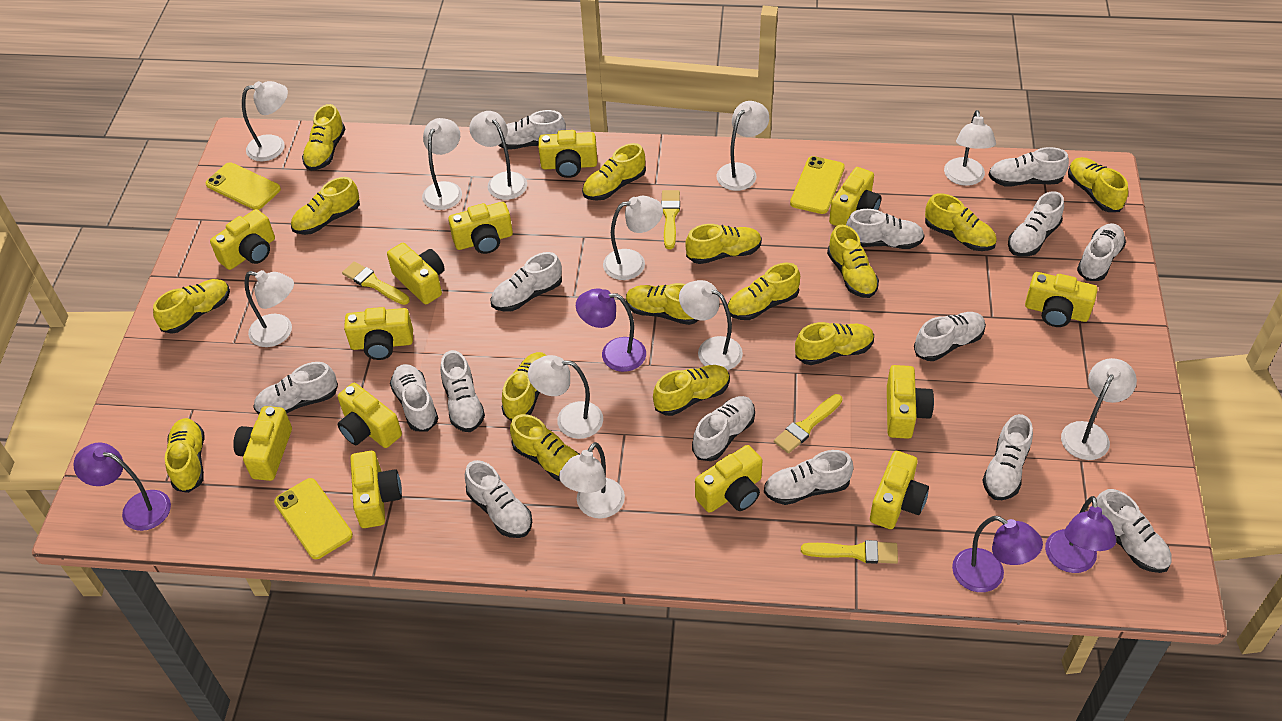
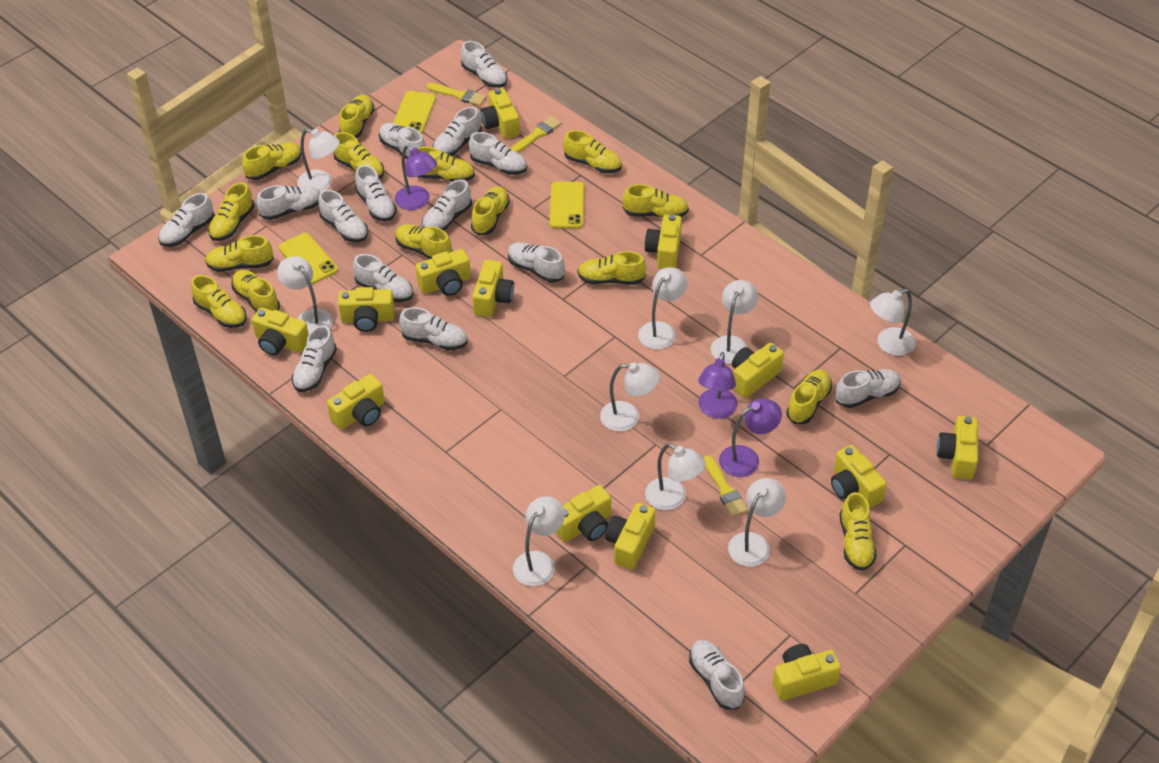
purple lamp: 4 -> 3
white lamp: 11 -> 9
yellow brush: 4 -> 3

